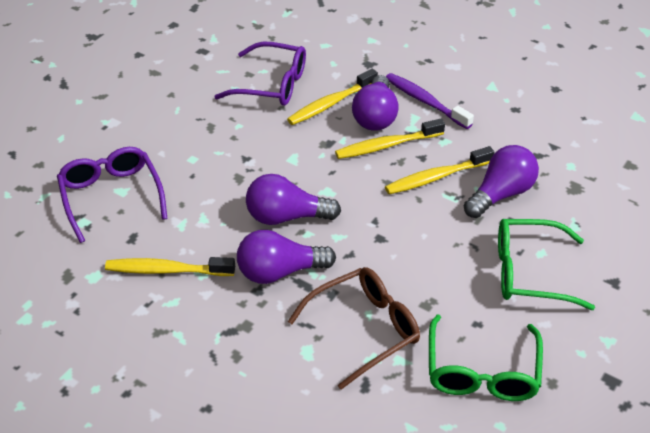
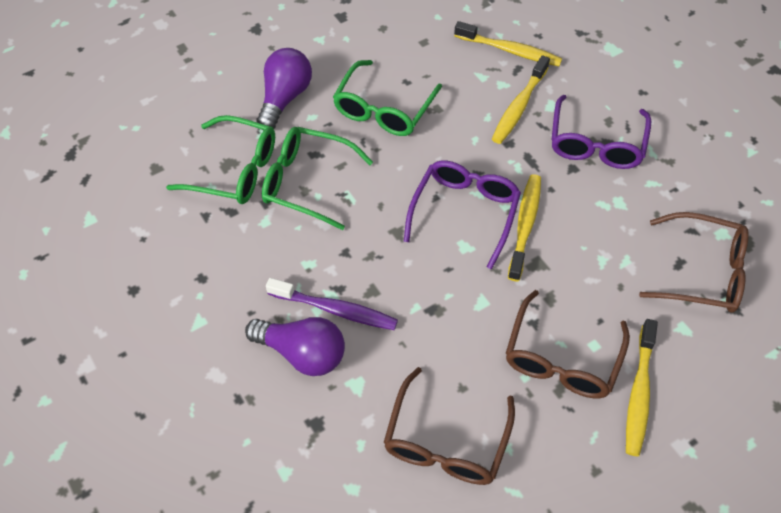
brown glasses: 1 -> 3
green glasses: 2 -> 3
purple light bulb: 4 -> 2

